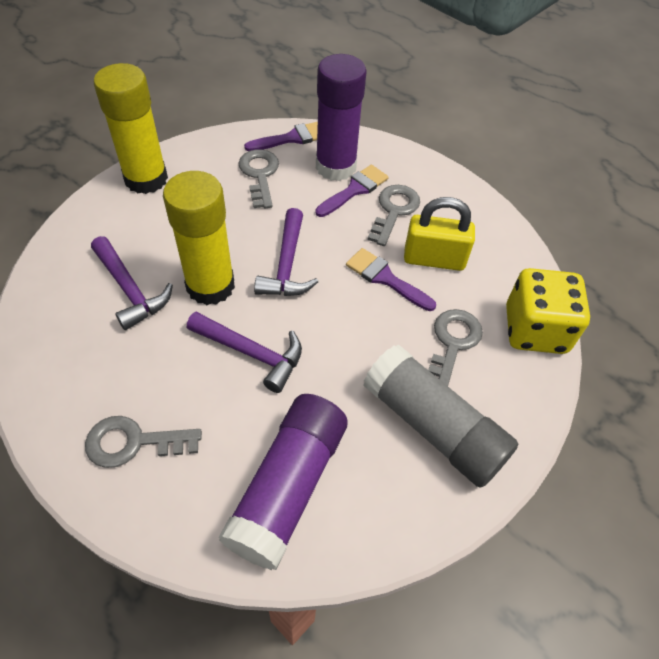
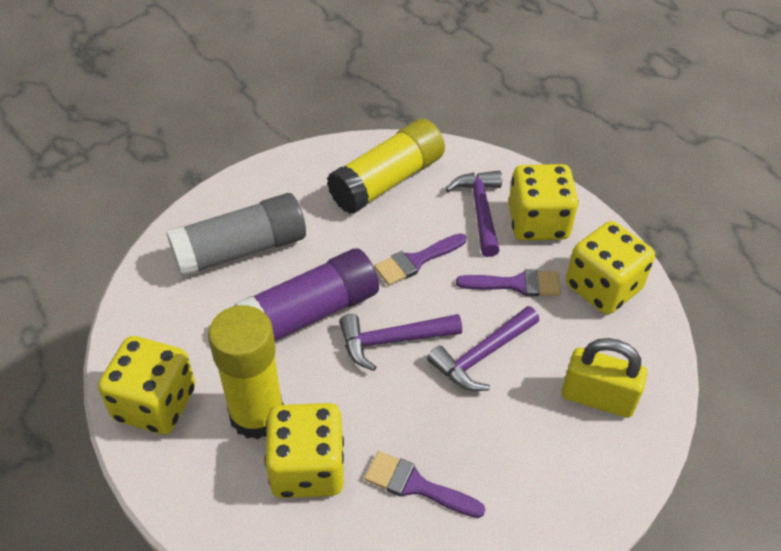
grey key: 4 -> 0
purple glue stick: 2 -> 1
yellow dice: 1 -> 4

